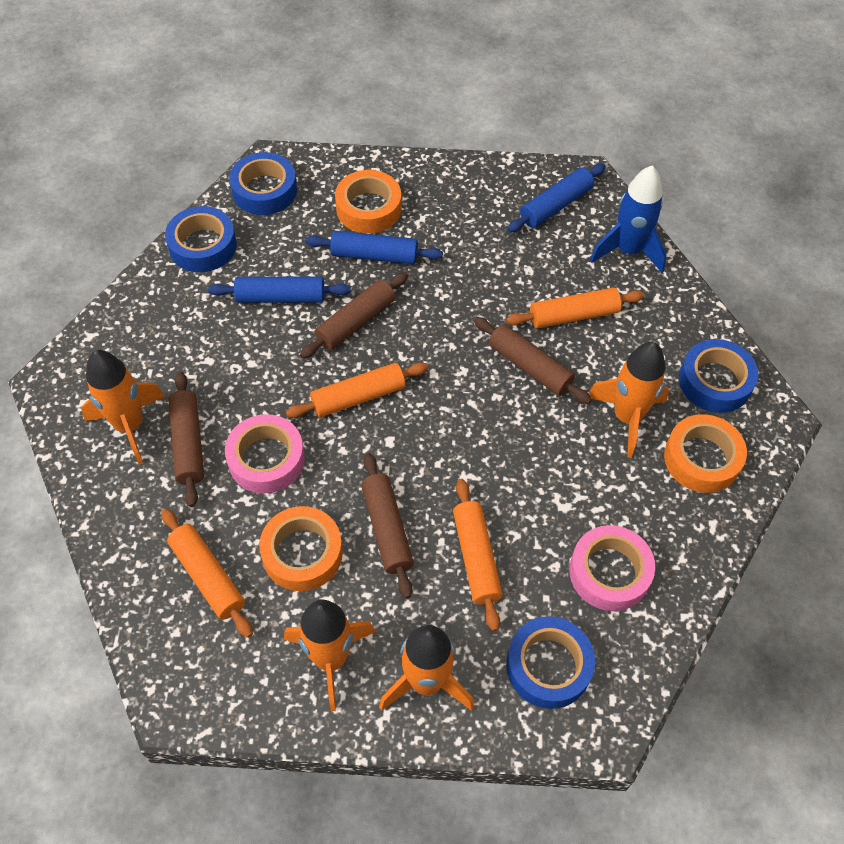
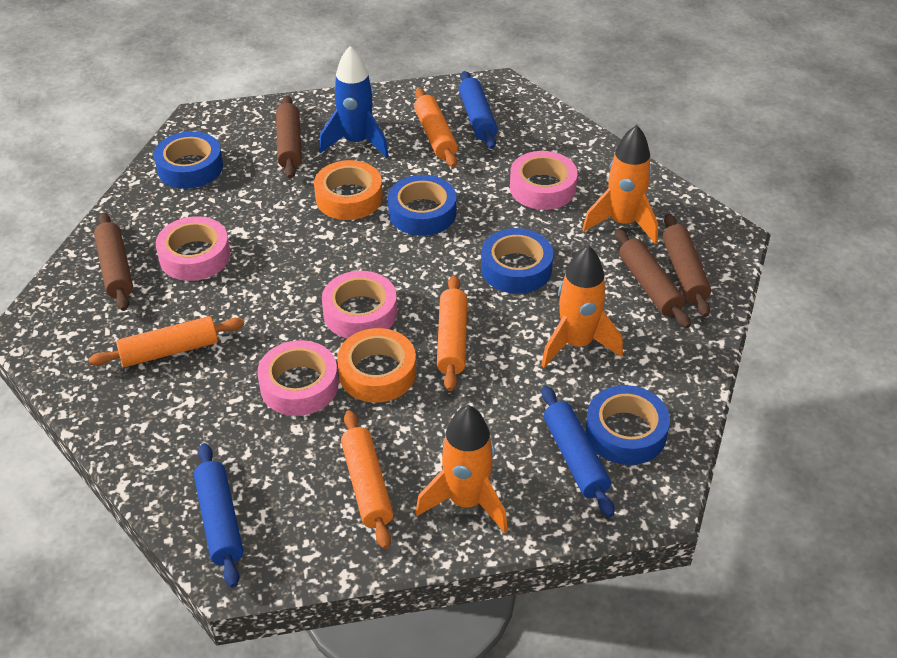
orange rocket: 4 -> 3
orange tape: 3 -> 2
pink tape: 2 -> 4

